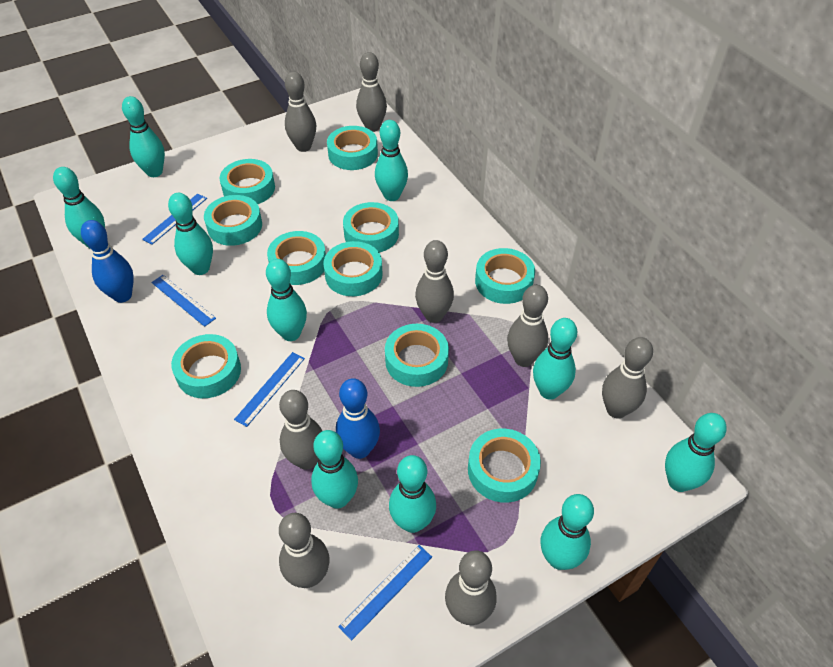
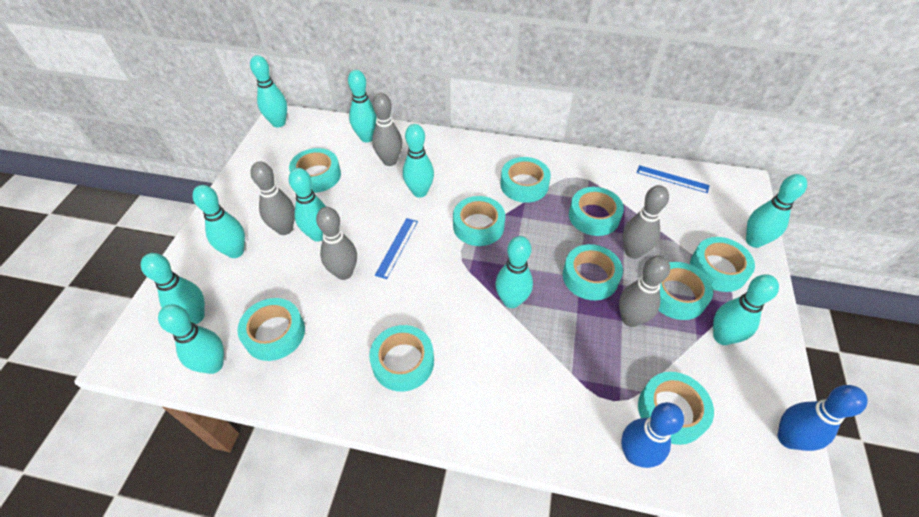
blue ruler: 4 -> 2
grey bowling pin: 8 -> 5

